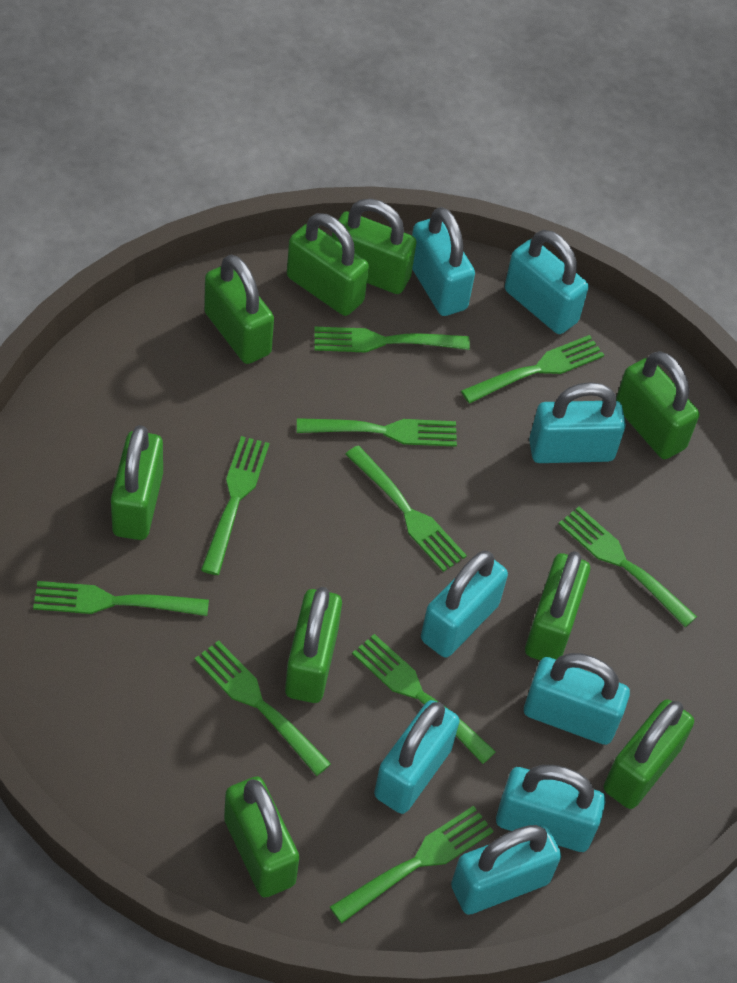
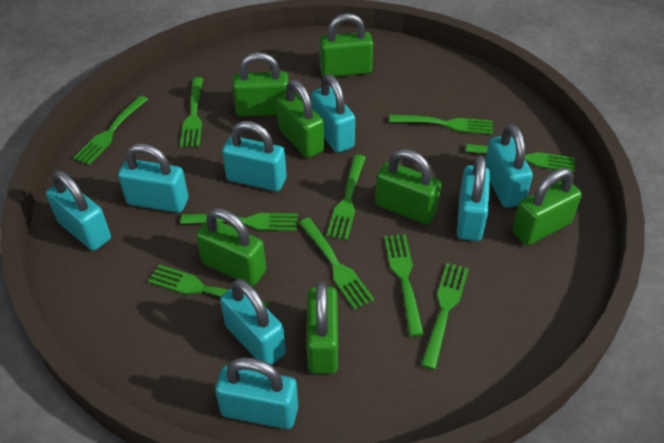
green padlock: 9 -> 7

